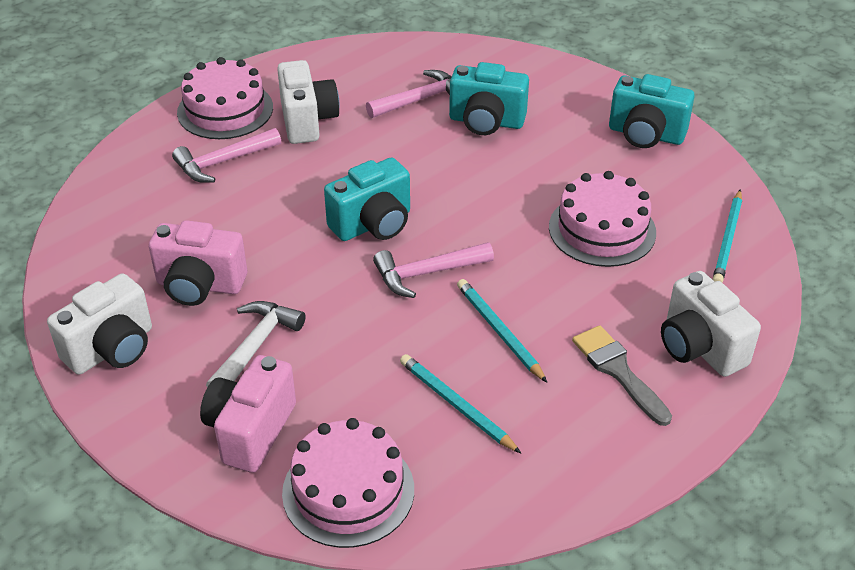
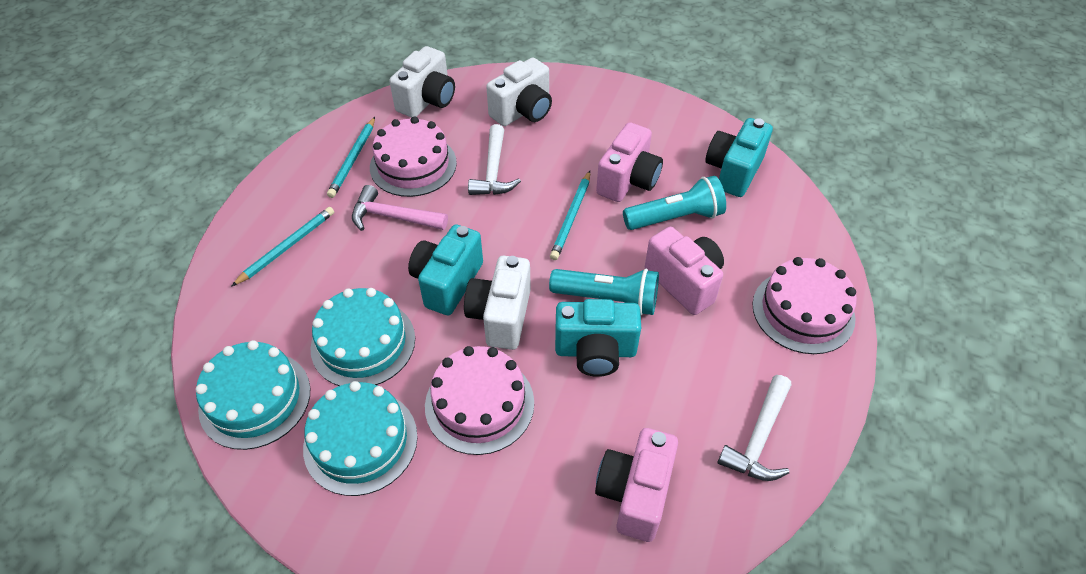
grey brush: 1 -> 0
pink camera: 2 -> 3
pink hammer: 3 -> 1
turquoise cake: 0 -> 3
turquoise flashlight: 0 -> 2
white hammer: 1 -> 2

